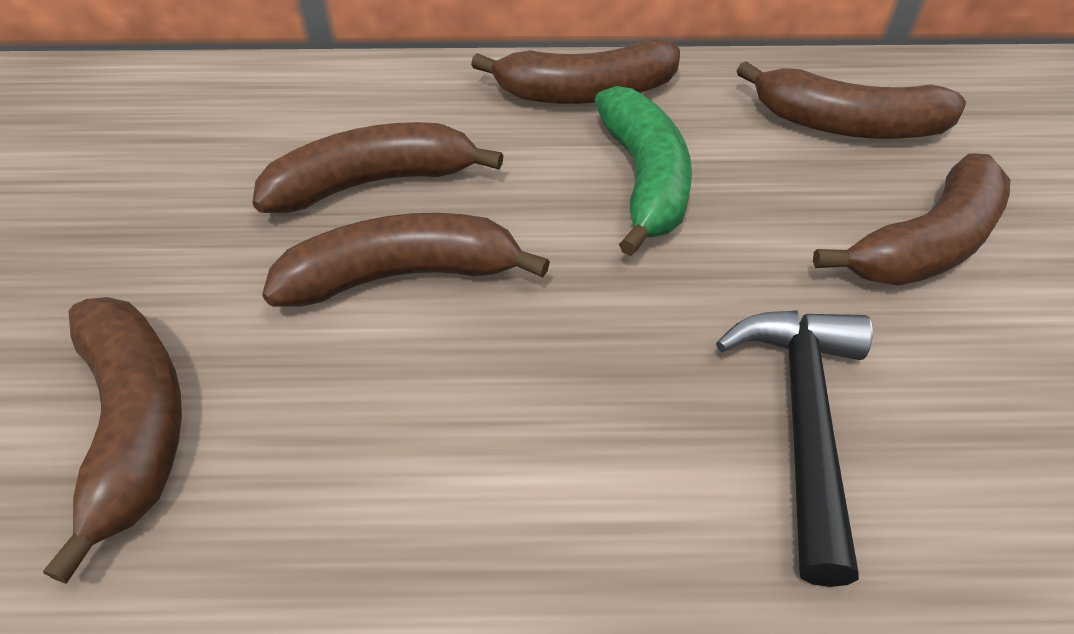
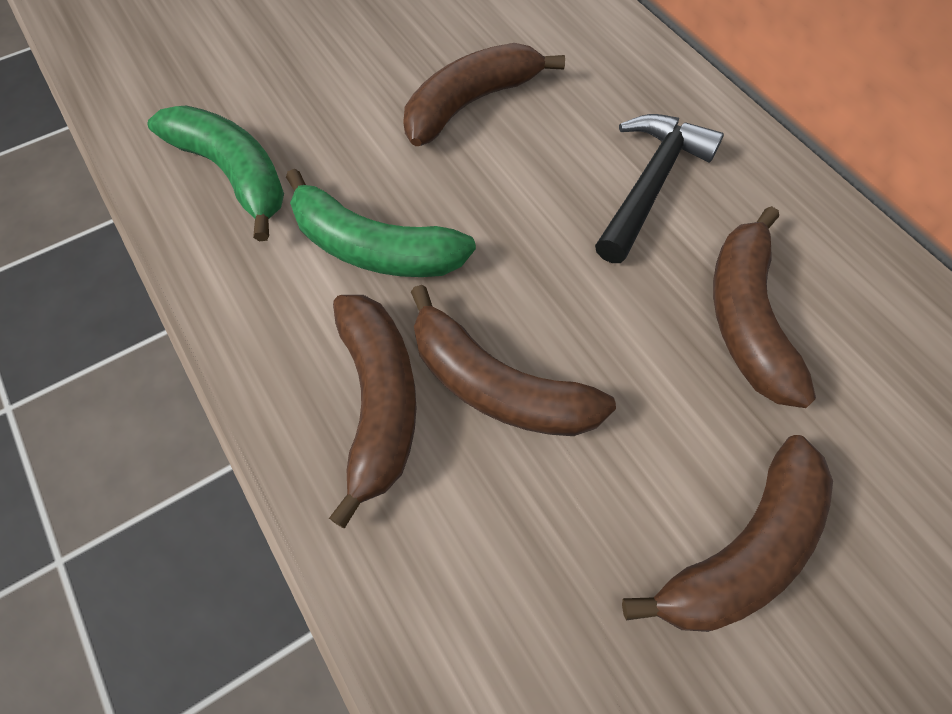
brown banana: 6 -> 5
green banana: 1 -> 2

